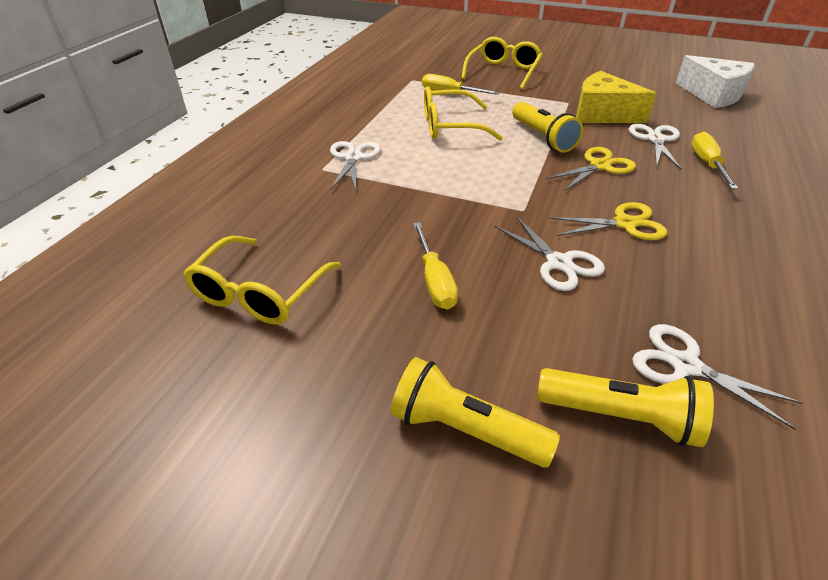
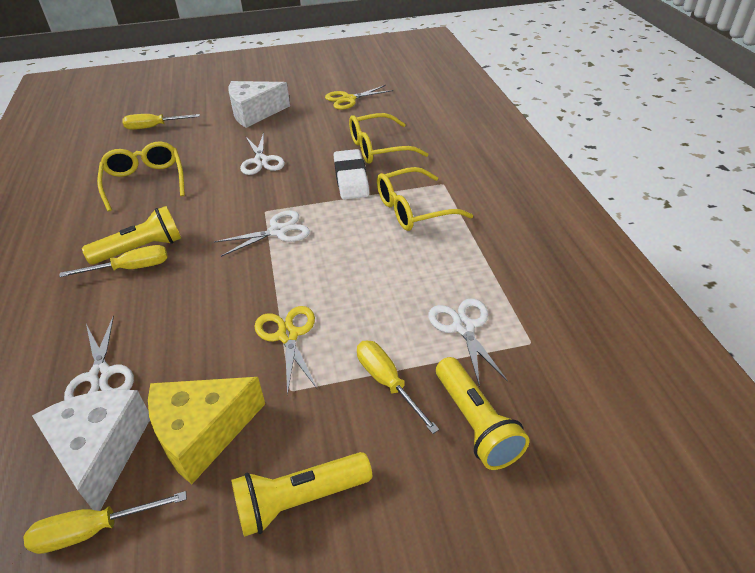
white cheese: 1 -> 2
white eraser: 0 -> 1
yellow screwdriver: 3 -> 4

